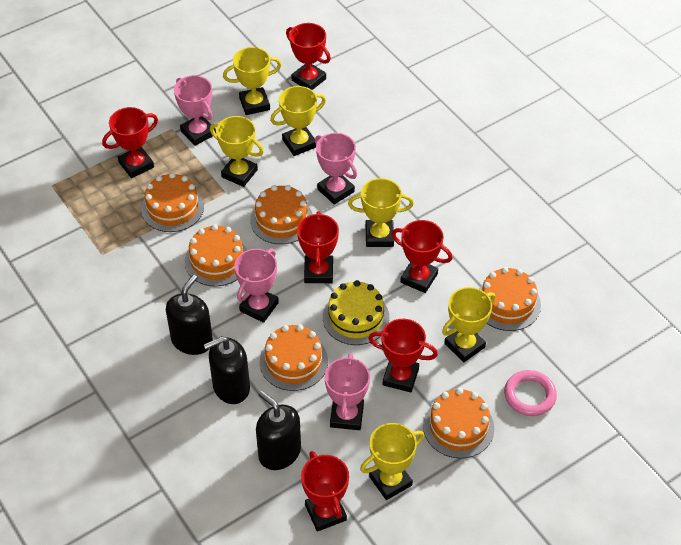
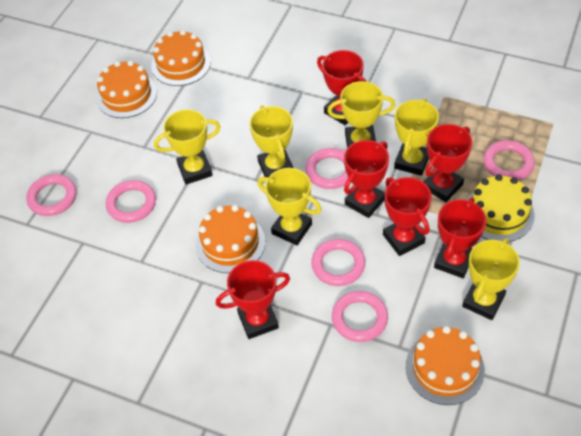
black soap dispenser: 3 -> 0
orange cake: 6 -> 4
pink ring: 1 -> 6
pink trophy: 4 -> 0

